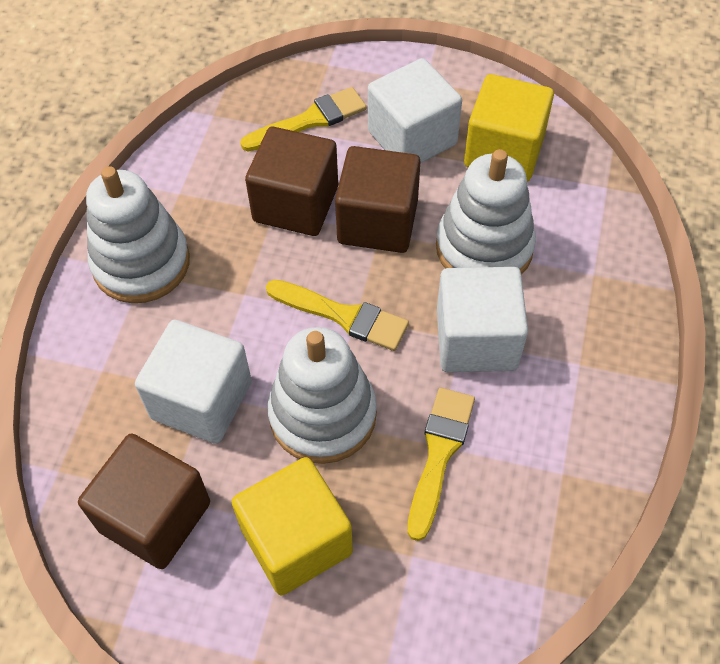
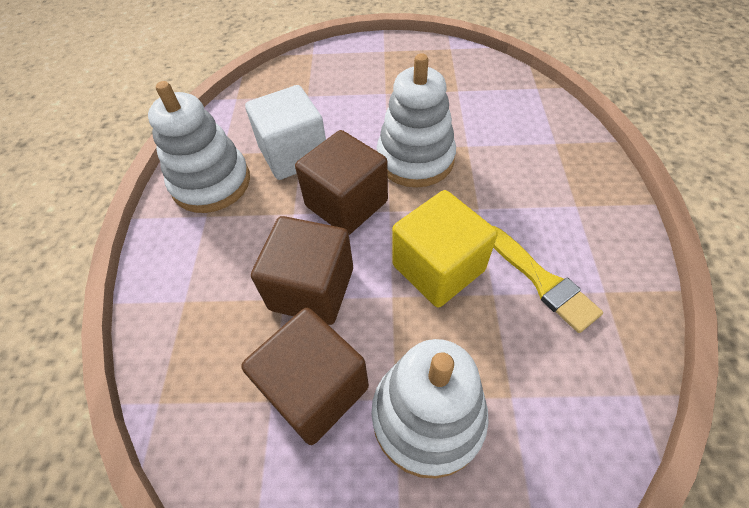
white cube: 3 -> 1
yellow brush: 3 -> 1
yellow cube: 2 -> 1

